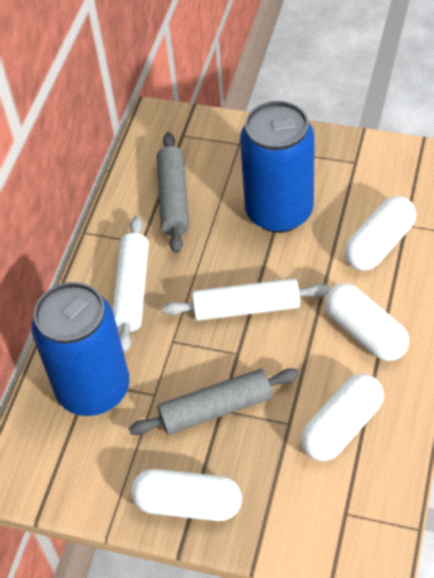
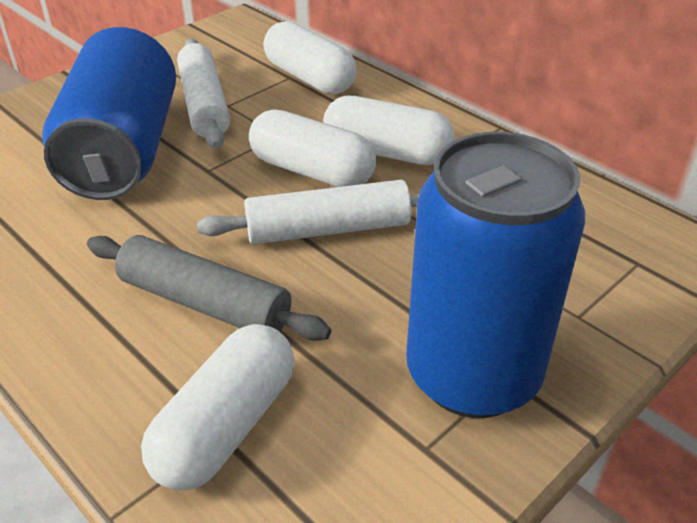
grey rolling pin: 2 -> 1

